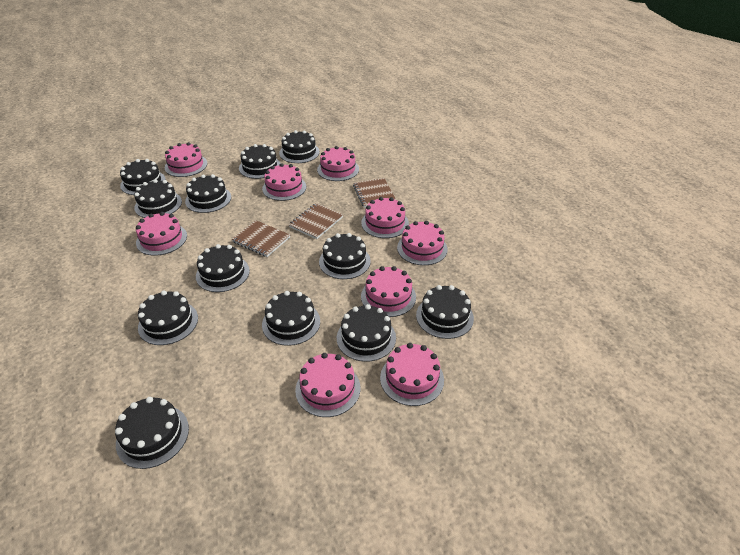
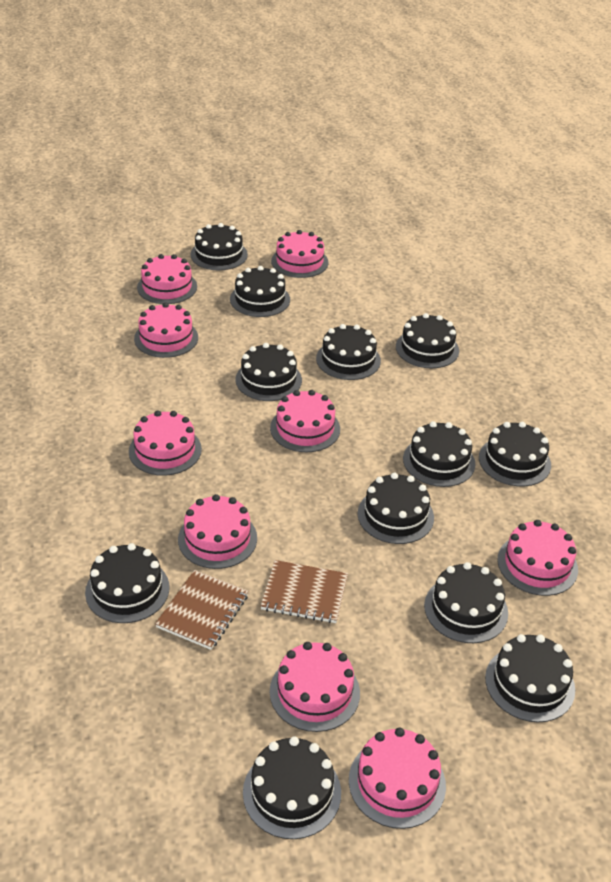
brown notebook: 3 -> 2

